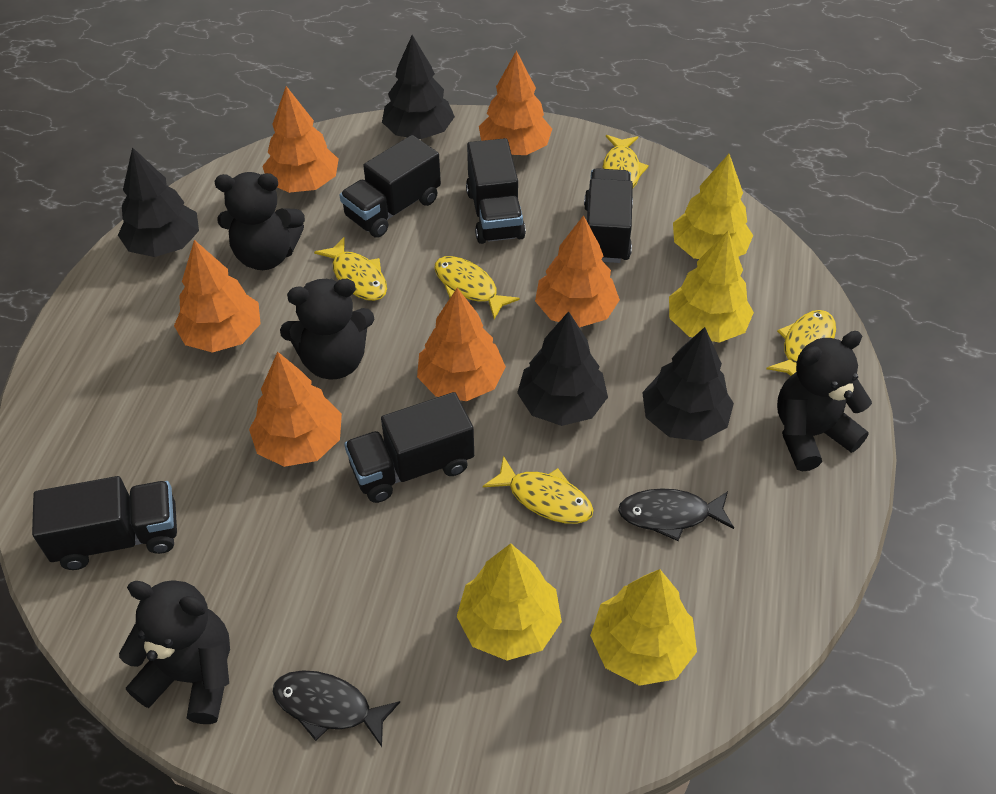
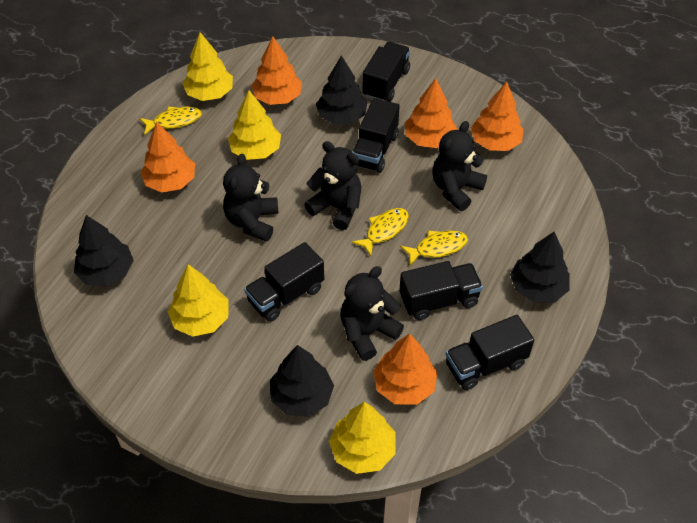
black fish: 2 -> 0
orange tree: 6 -> 5
yellow fish: 5 -> 3

